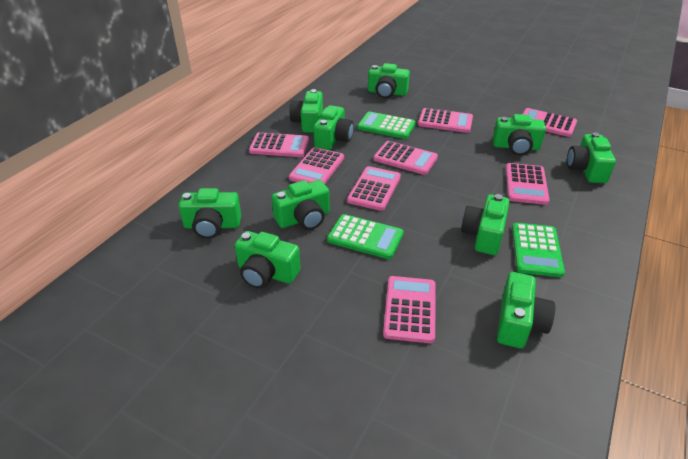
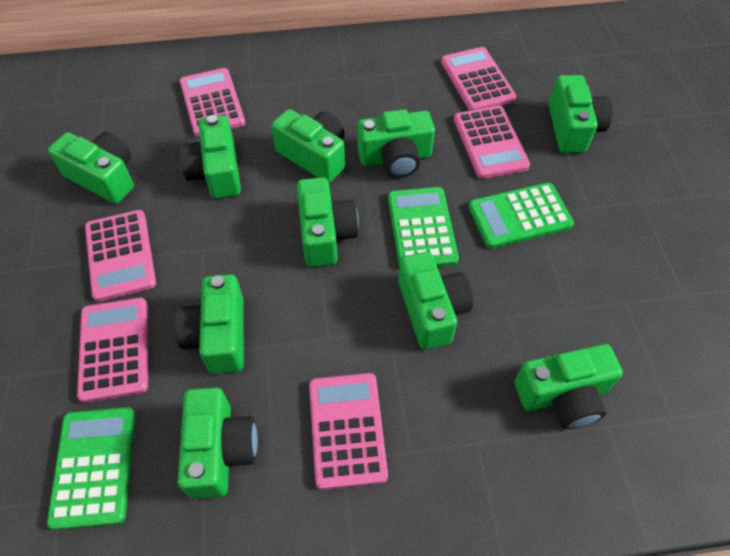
pink calculator: 8 -> 6

